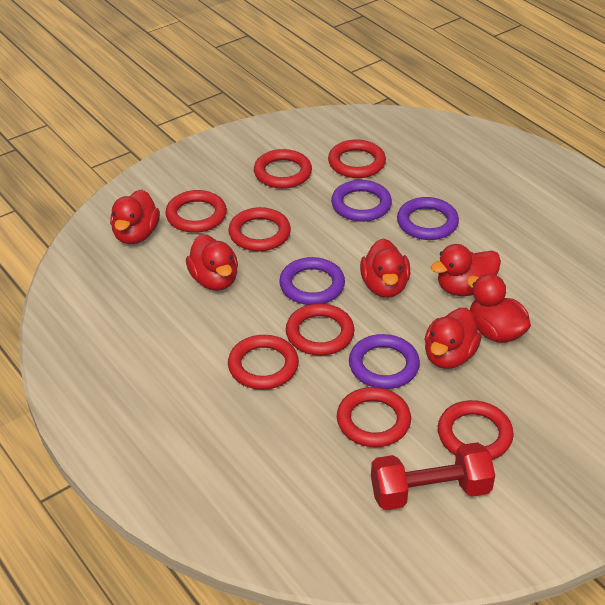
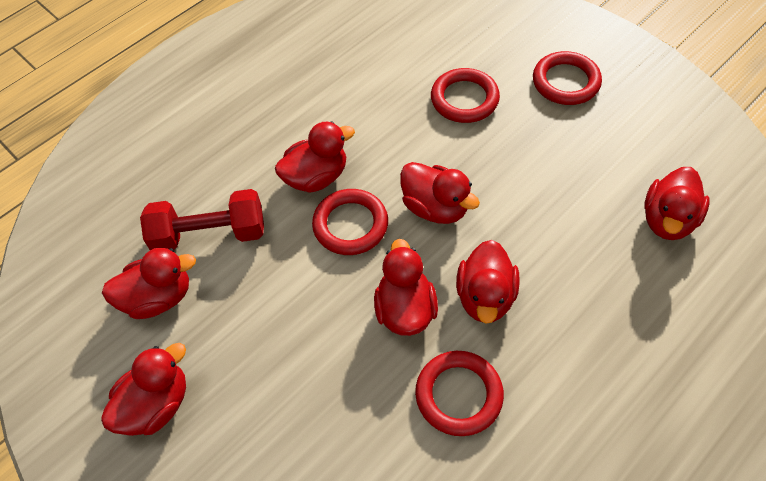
purple ring: 4 -> 0
red duck: 6 -> 7
red ring: 8 -> 4

